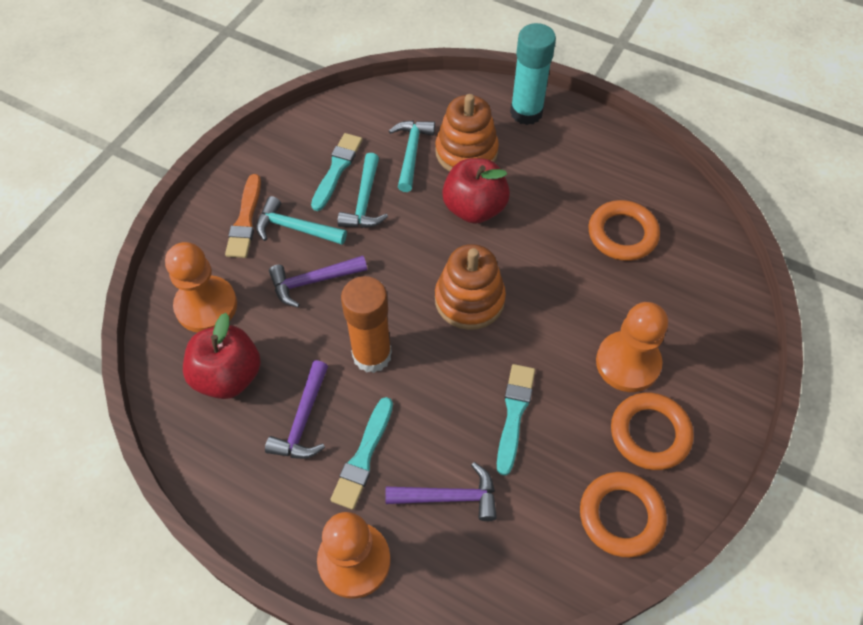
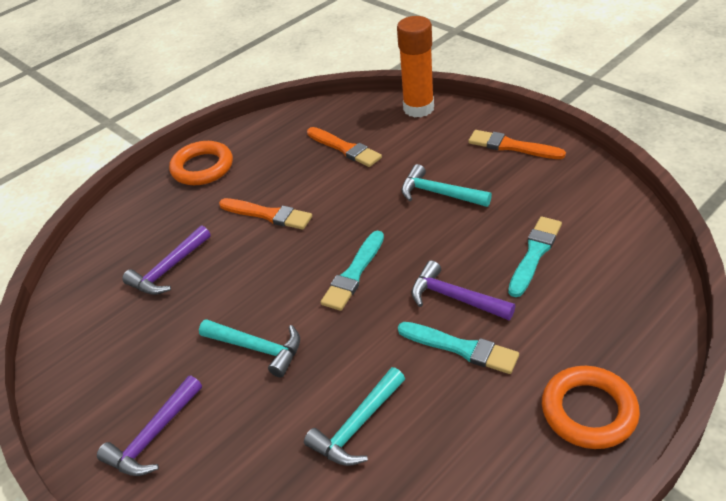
orange brush: 1 -> 3
orange pawn: 3 -> 0
orange ring: 3 -> 2
orange stacking toy: 2 -> 0
red apple: 2 -> 0
turquoise glue stick: 1 -> 0

